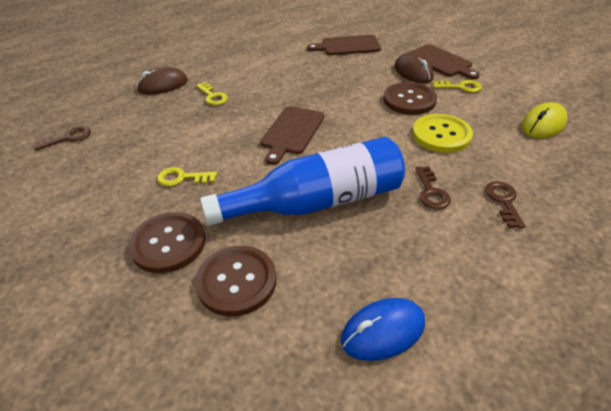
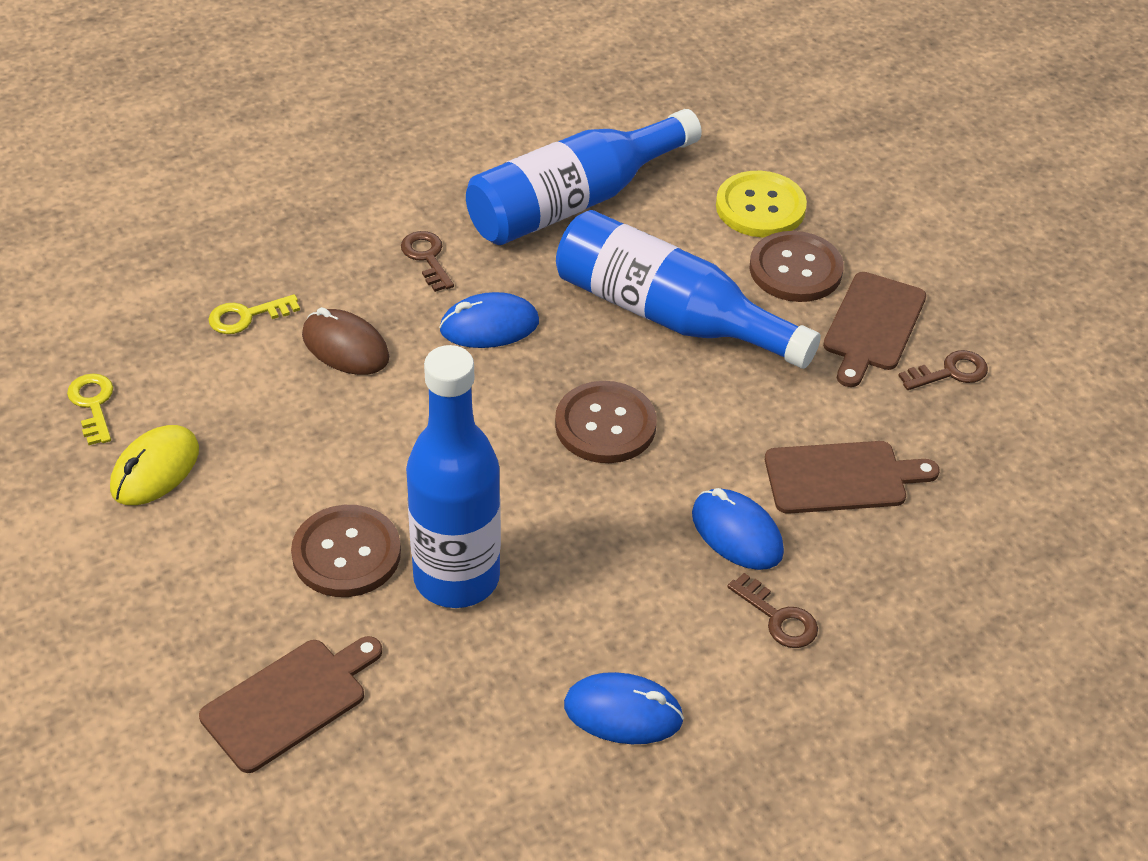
blue bottle: 1 -> 3
blue mouse: 1 -> 3
brown mouse: 2 -> 1
yellow key: 3 -> 2

